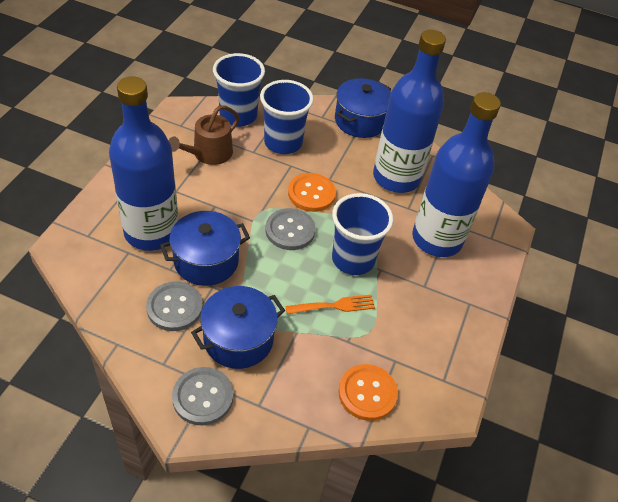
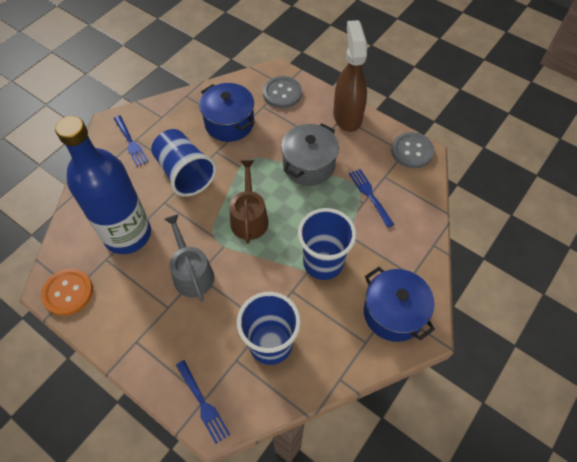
blue bottle: 3 -> 1
blue fork: 0 -> 3
blue pot: 3 -> 2
brown spray bottle: 0 -> 1
grey button: 3 -> 2
grey pot: 0 -> 1
grey watering can: 0 -> 1
orange button: 2 -> 1
orange fork: 1 -> 0

